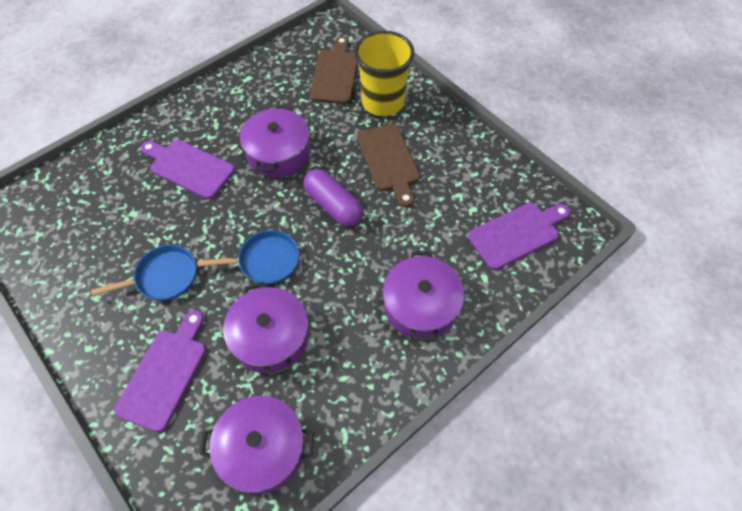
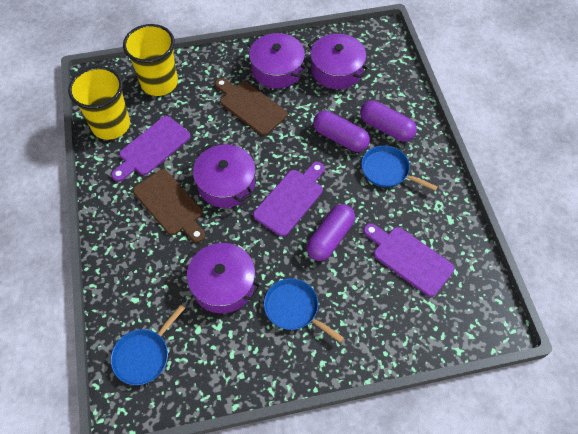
blue pan: 2 -> 3
purple capsule: 1 -> 3
yellow cup: 1 -> 2

